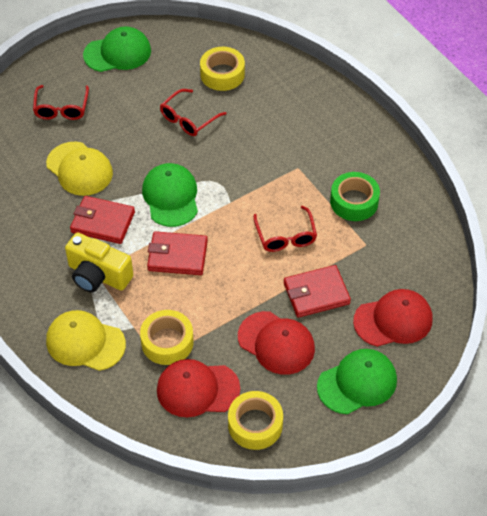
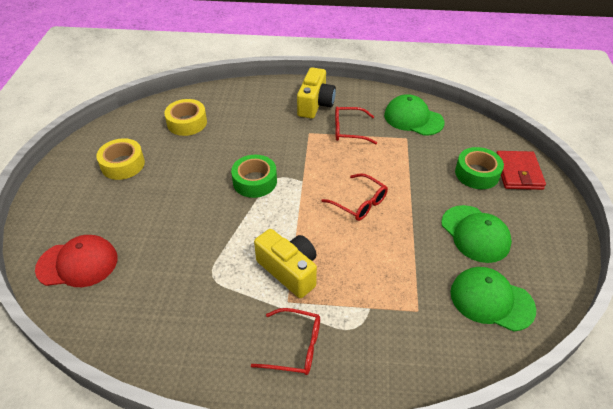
green tape: 1 -> 2
red cap: 3 -> 1
red wallet: 3 -> 1
yellow camera: 1 -> 2
yellow cap: 2 -> 0
yellow tape: 3 -> 2

